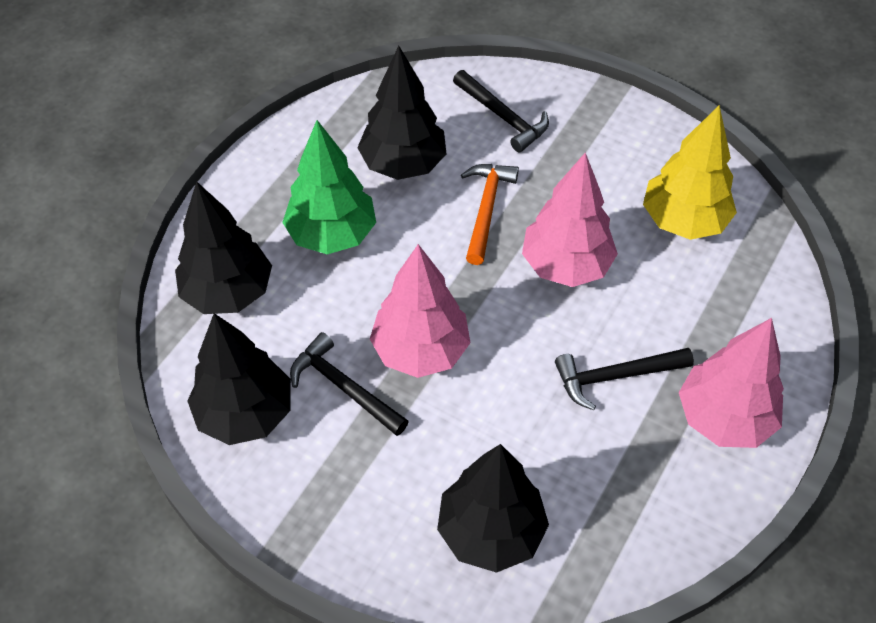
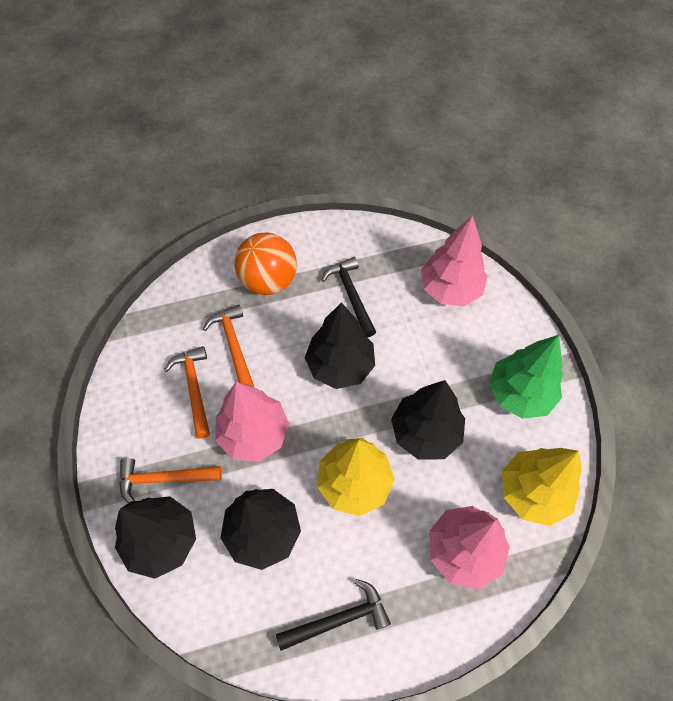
black hammer: 3 -> 2
orange ball: 0 -> 1
orange hammer: 1 -> 3
yellow tree: 1 -> 2

